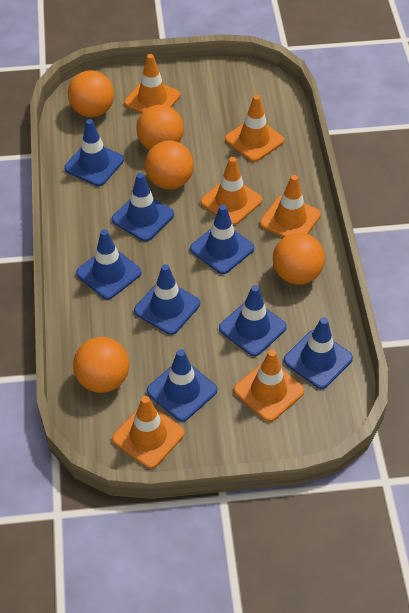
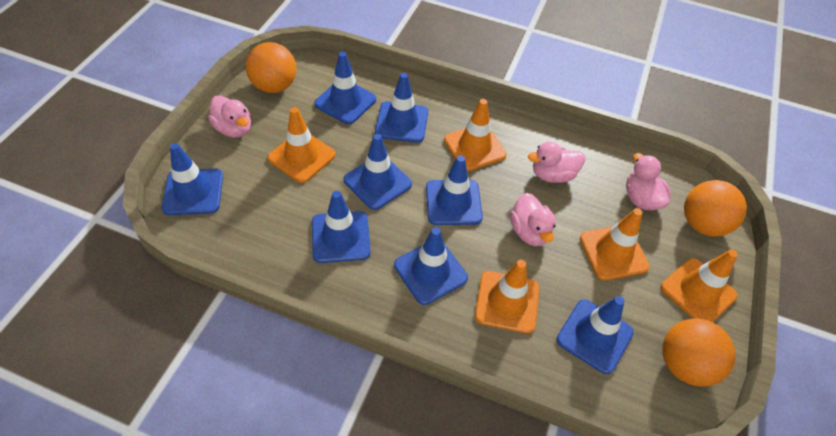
orange ball: 5 -> 3
orange traffic cone: 6 -> 5
pink duck: 0 -> 4

